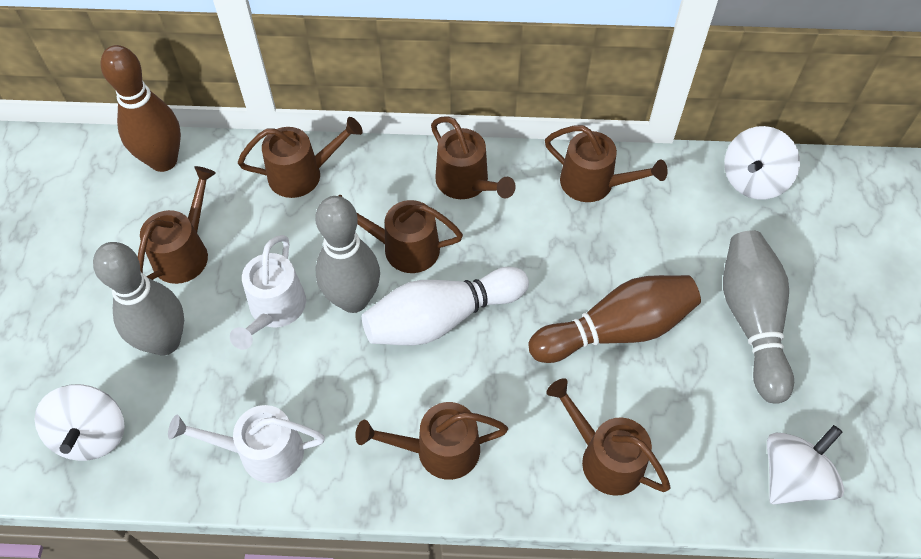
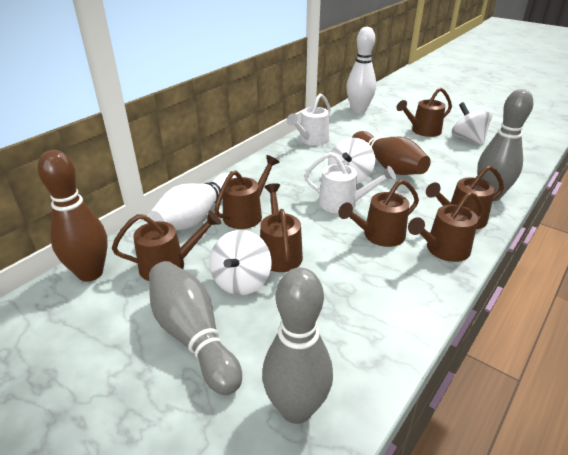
white bowling pin: 1 -> 2

